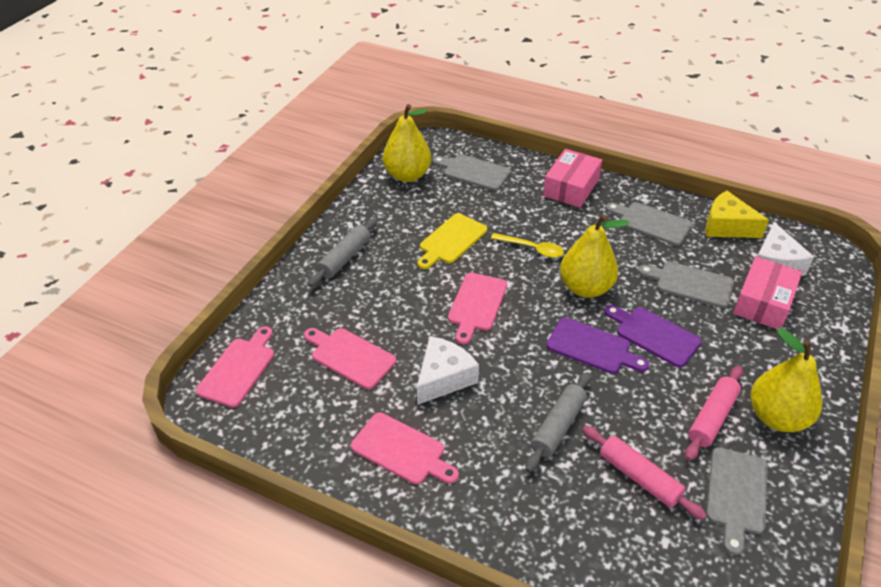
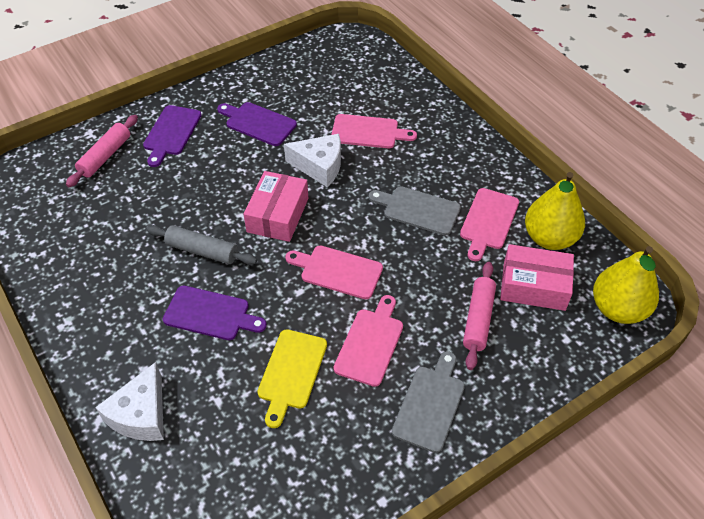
grey cutting board: 4 -> 2
grey rolling pin: 2 -> 1
purple cutting board: 2 -> 3
yellow cheese: 1 -> 0
yellow pear: 3 -> 2
yellow spoon: 1 -> 0

